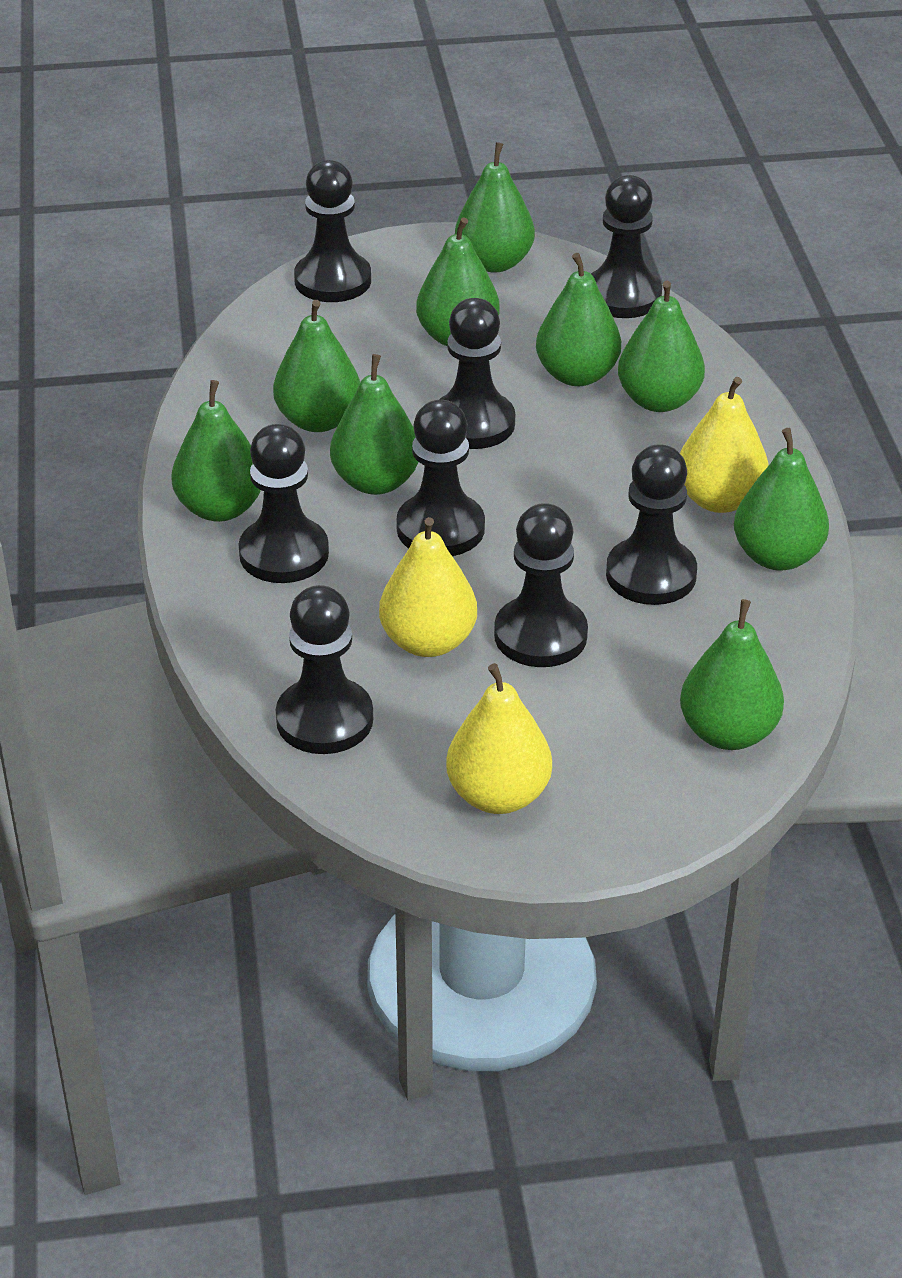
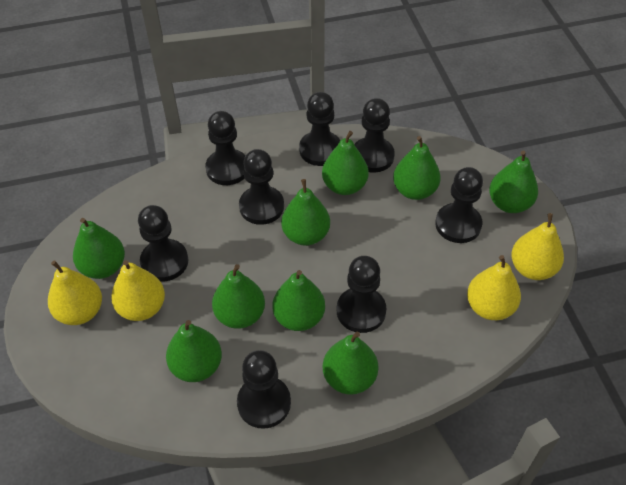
yellow pear: 3 -> 4

